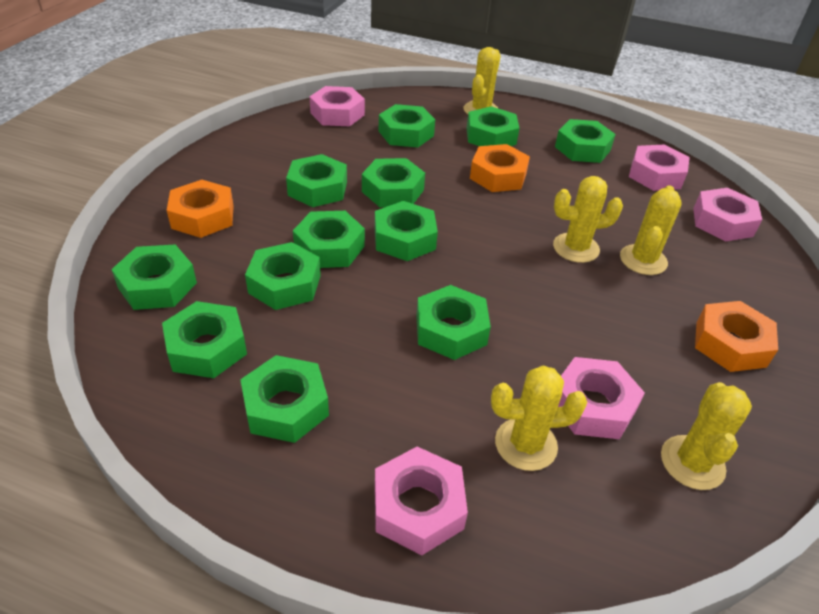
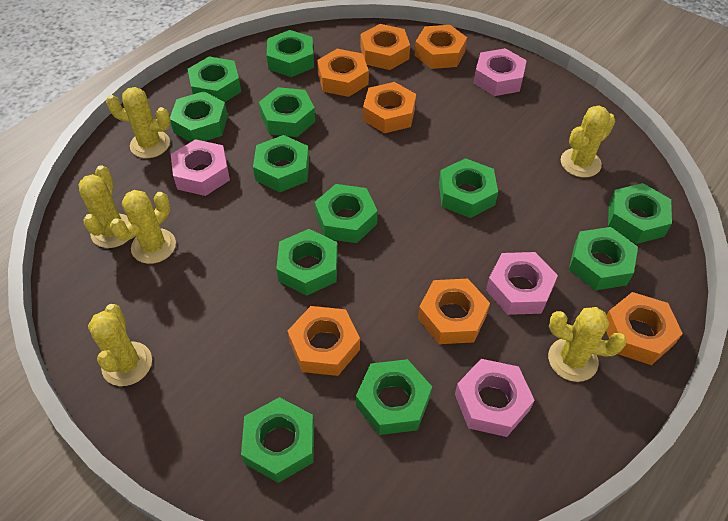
orange nut: 3 -> 7
pink nut: 5 -> 4
yellow cactus: 5 -> 6

